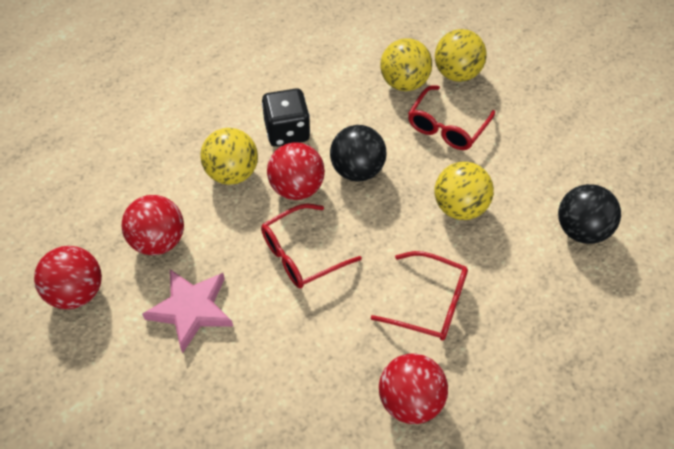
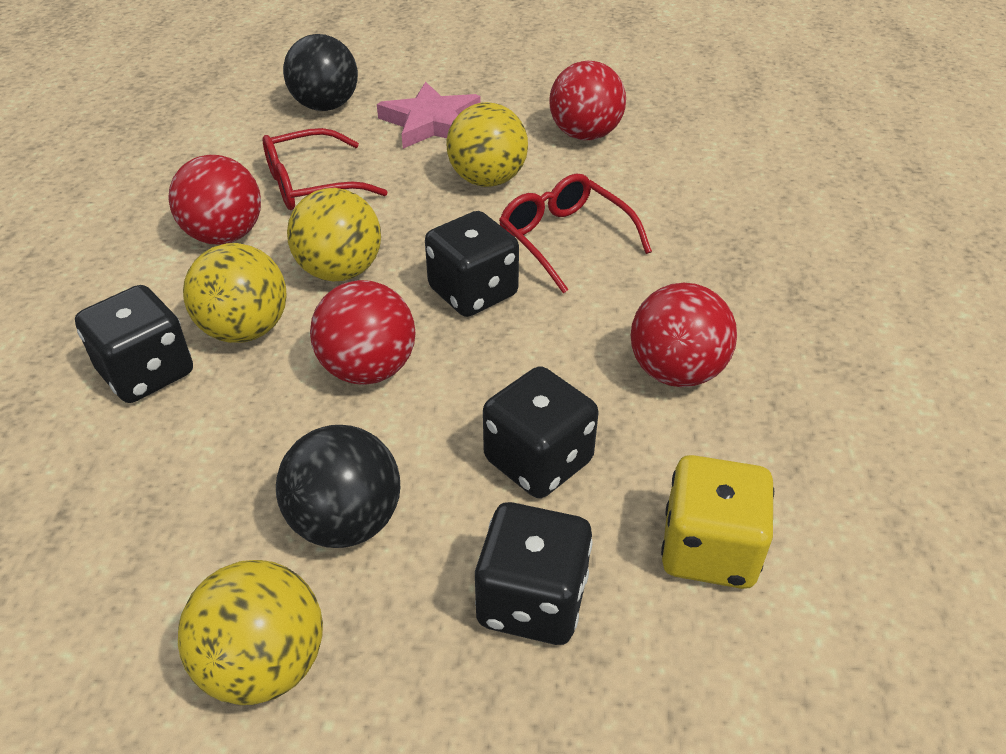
black dice: 1 -> 4
red glasses: 3 -> 2
yellow dice: 0 -> 1

